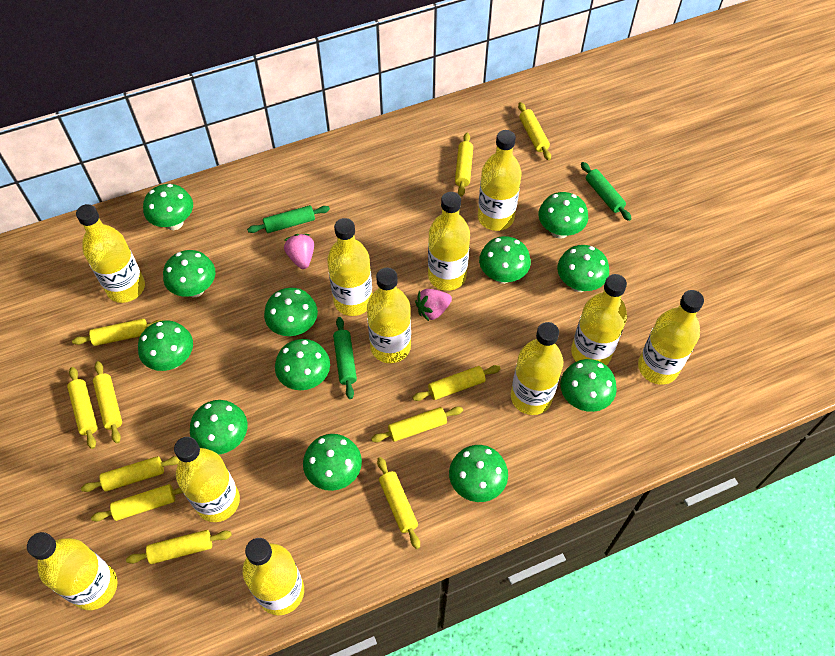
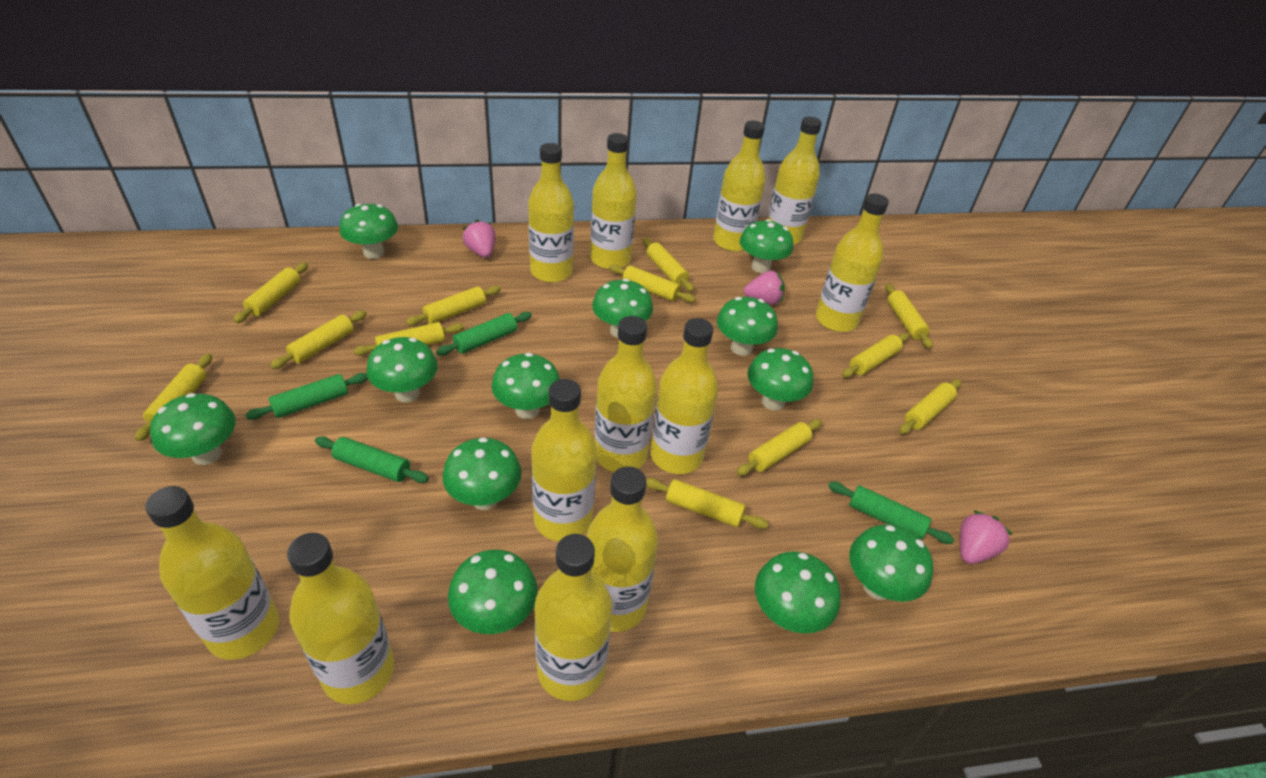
green rolling pin: 3 -> 4
pink strawberry: 2 -> 3
yellow bottle: 11 -> 12
yellow rolling pin: 11 -> 12

